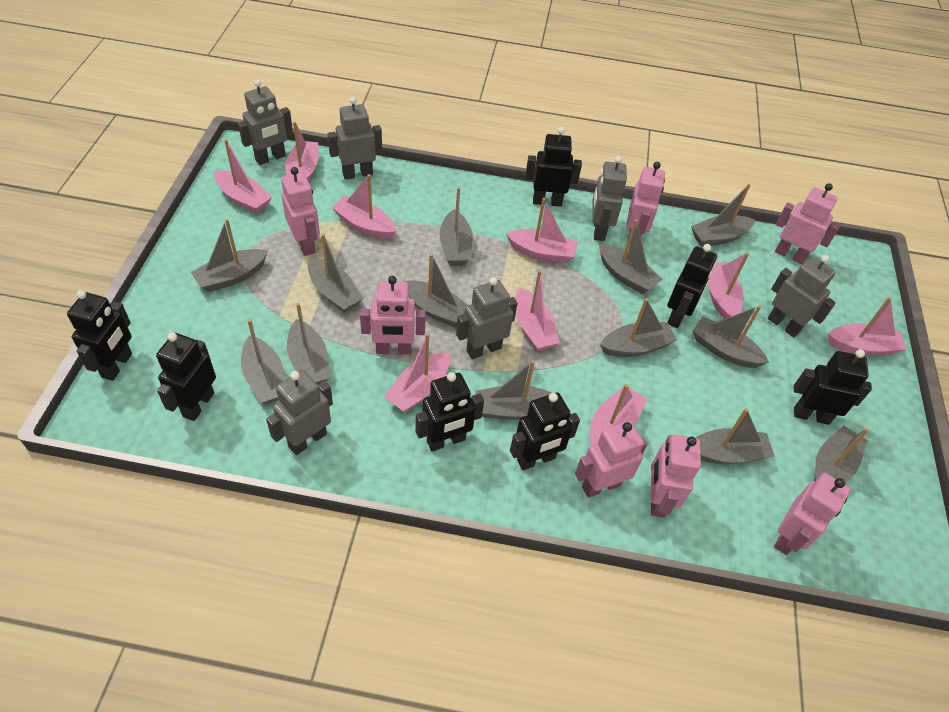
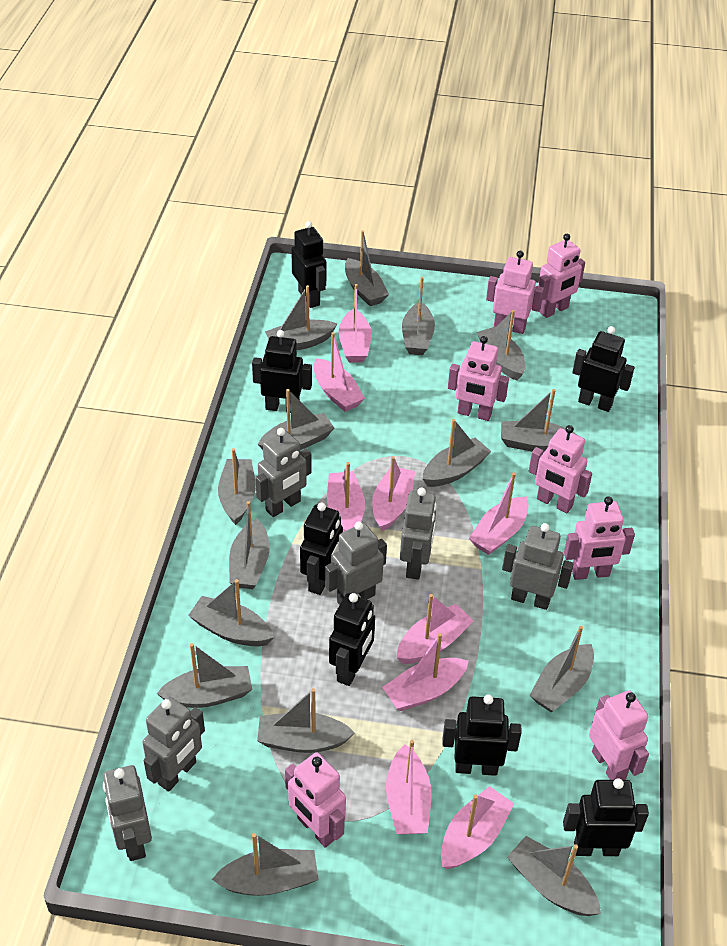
grey boat: 13 -> 15

